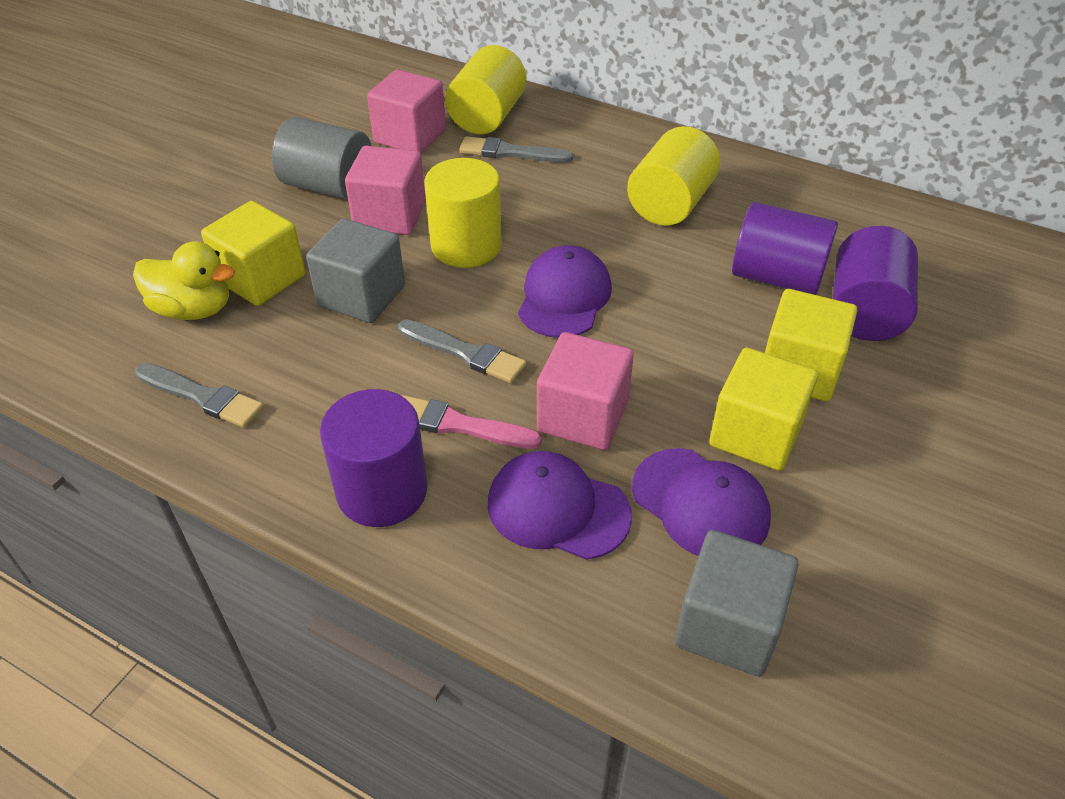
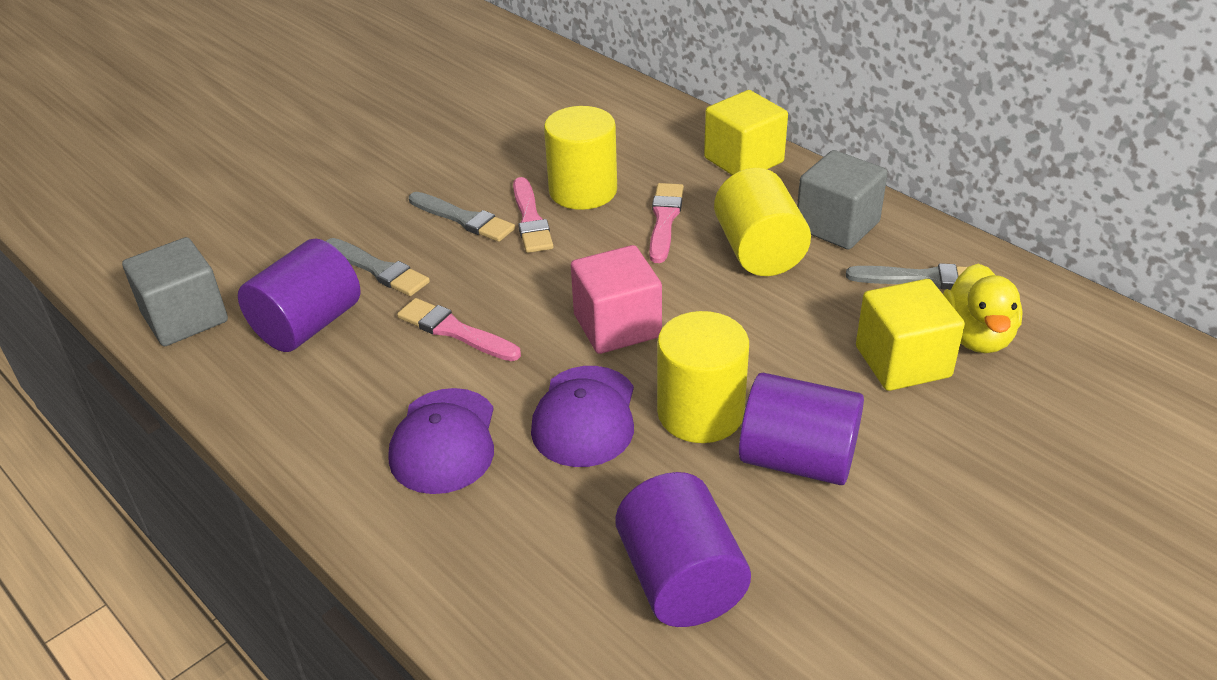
grey cylinder: 1 -> 0
pink brush: 1 -> 3
pink cube: 3 -> 1
purple cap: 3 -> 2
yellow cube: 3 -> 2

